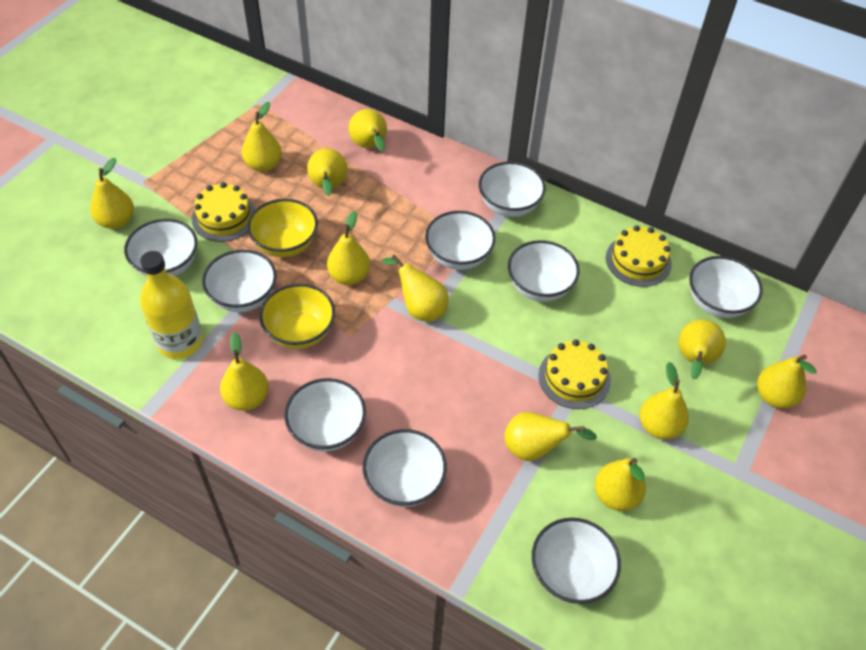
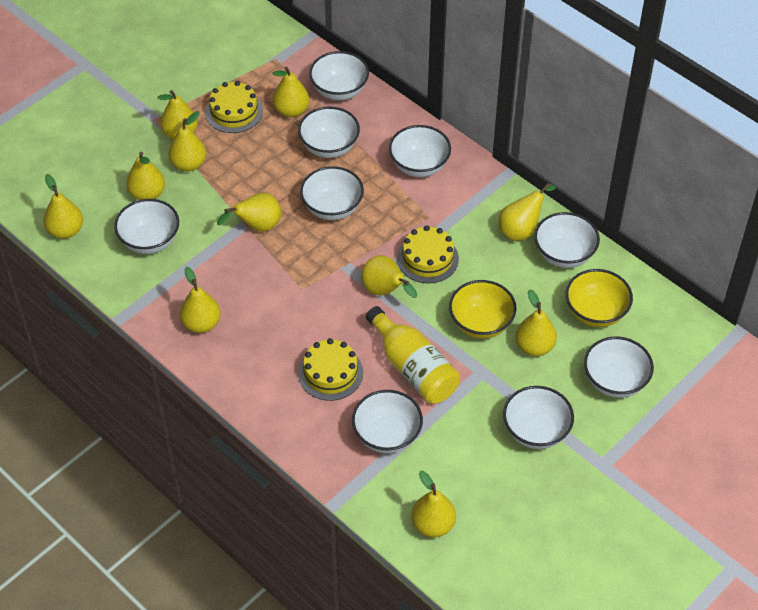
yellow pear: 12 -> 11

